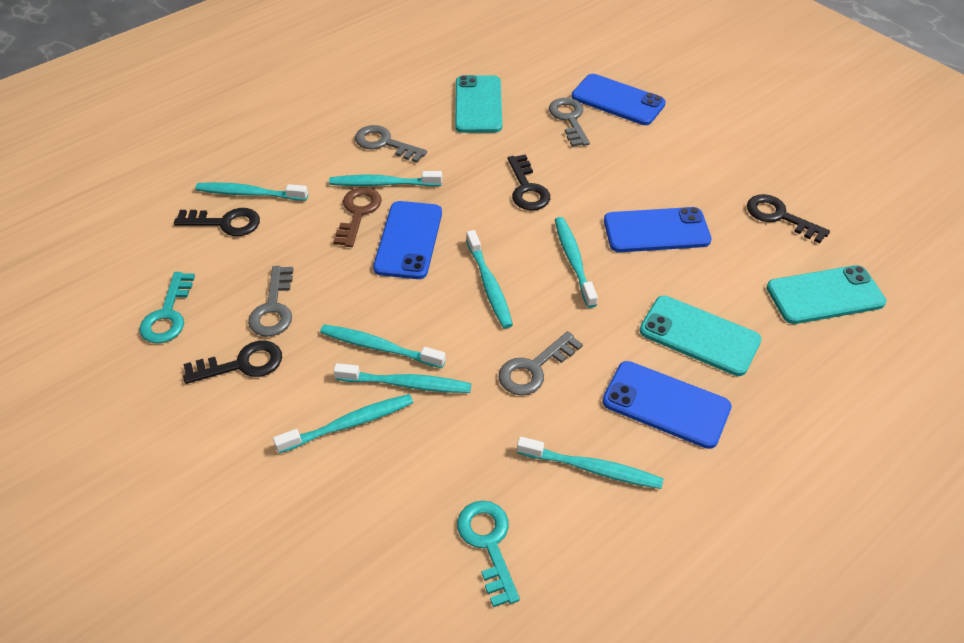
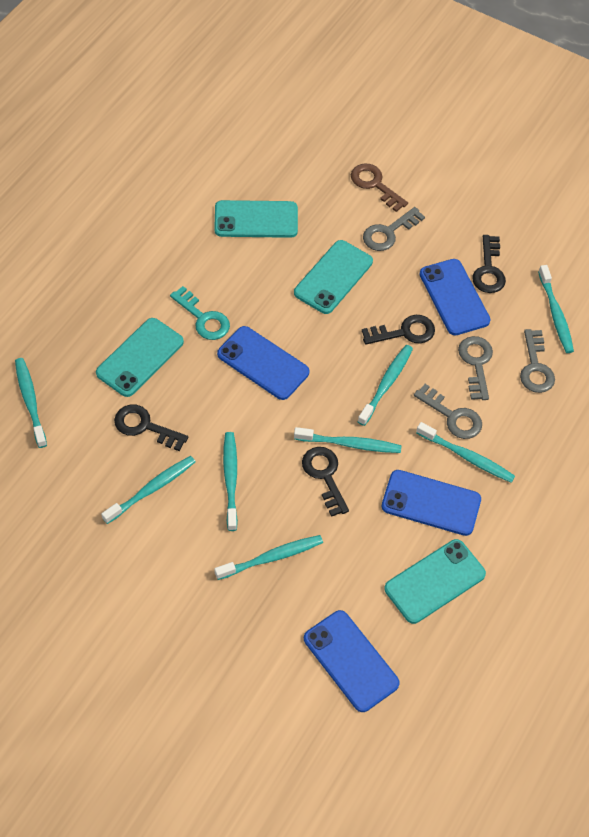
turquoise key: 2 -> 1
turquoise phone: 3 -> 4

